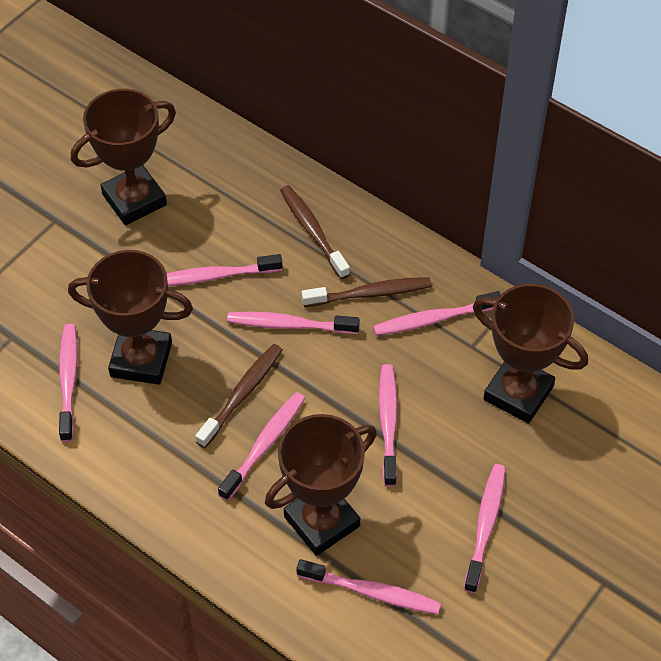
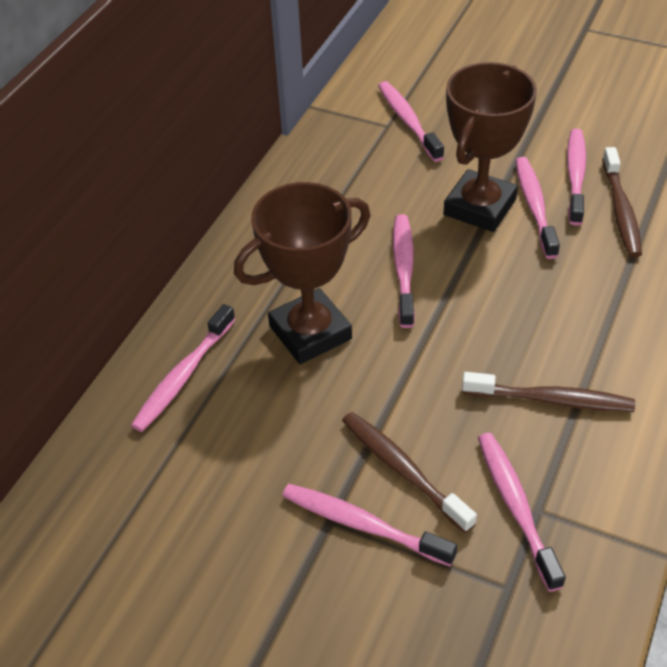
brown trophy: 4 -> 2
pink toothbrush: 8 -> 7

